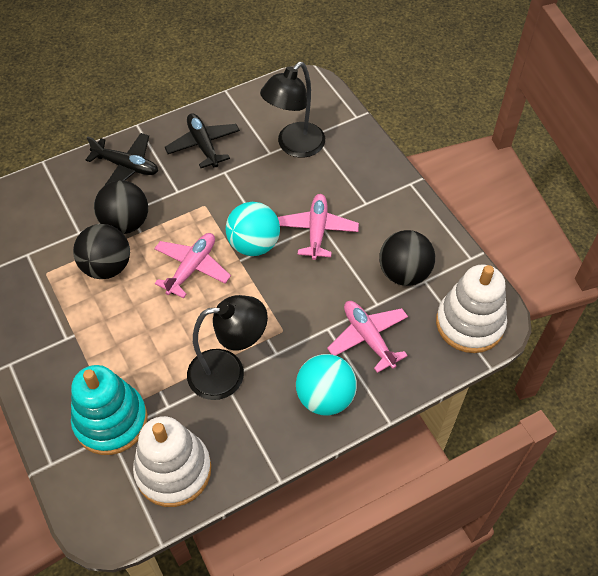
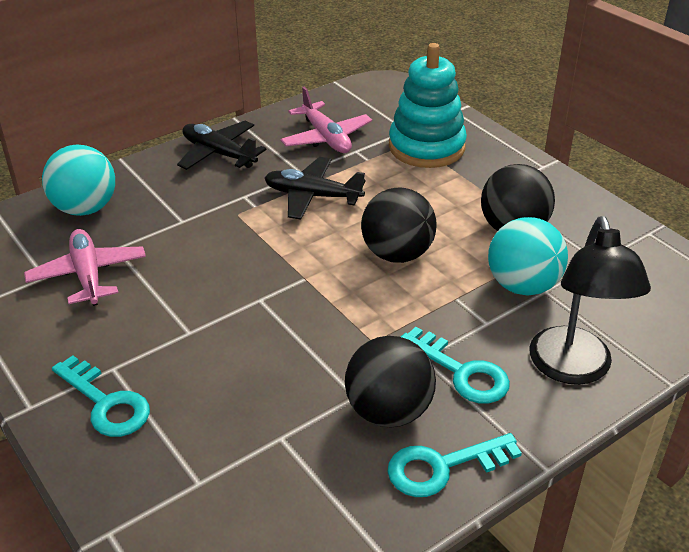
black lamp: 2 -> 1
pink plane: 3 -> 2
turquoise key: 0 -> 3
white stacking toy: 2 -> 0

